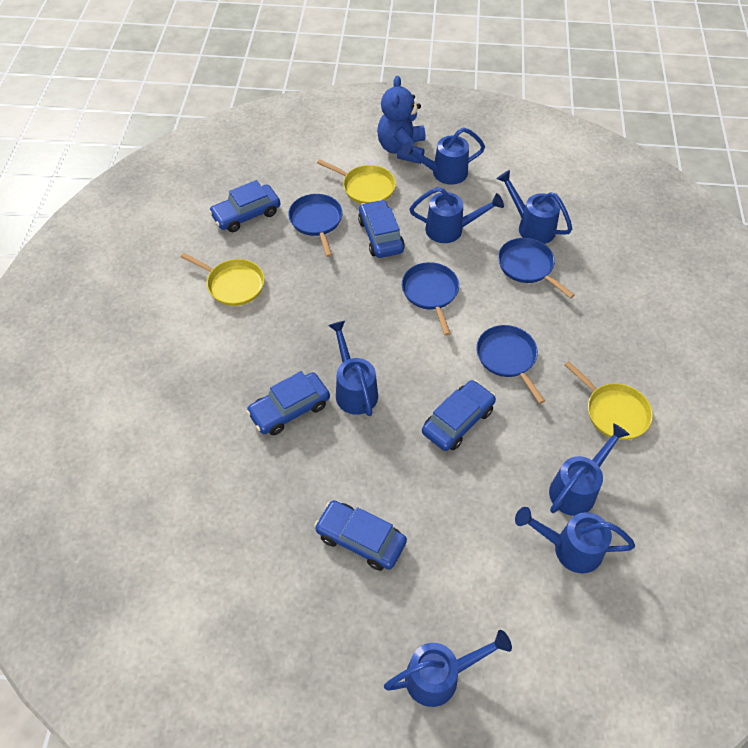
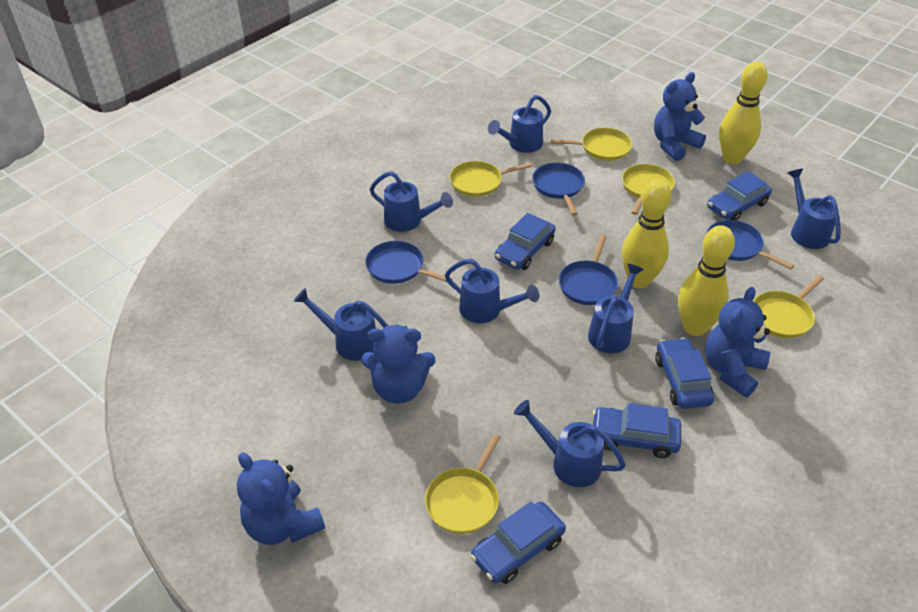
blue teddy bear: 1 -> 4
yellow bowling pin: 0 -> 3
yellow pan: 3 -> 5

